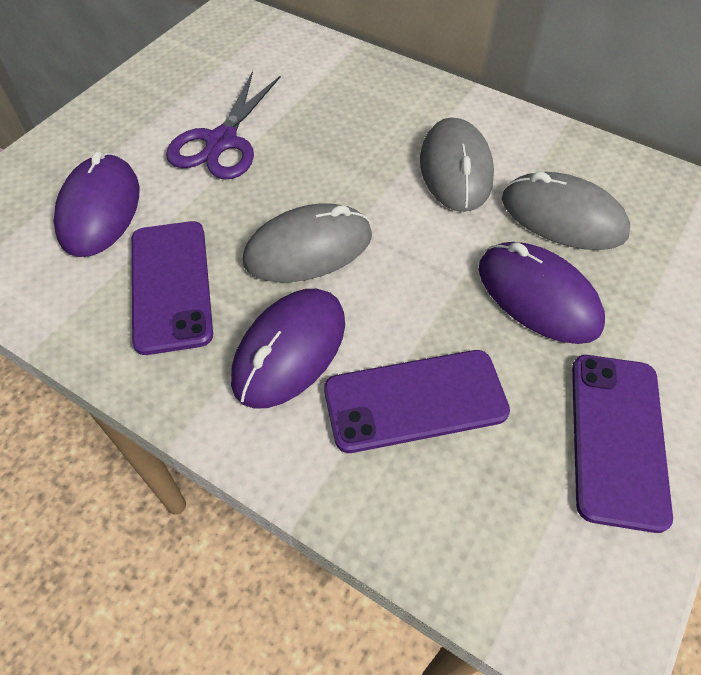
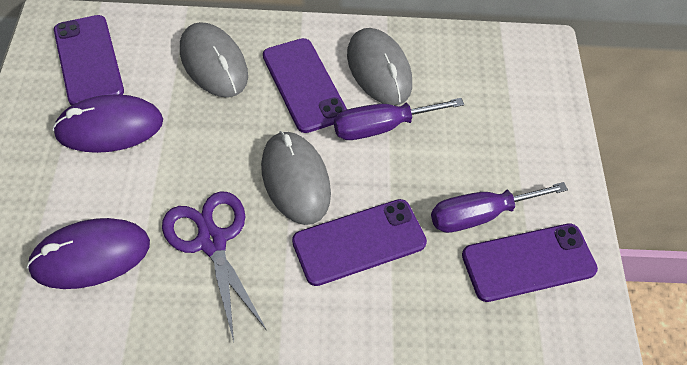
purple mouse: 3 -> 2
purple phone: 3 -> 4
purple screwdriver: 0 -> 2

